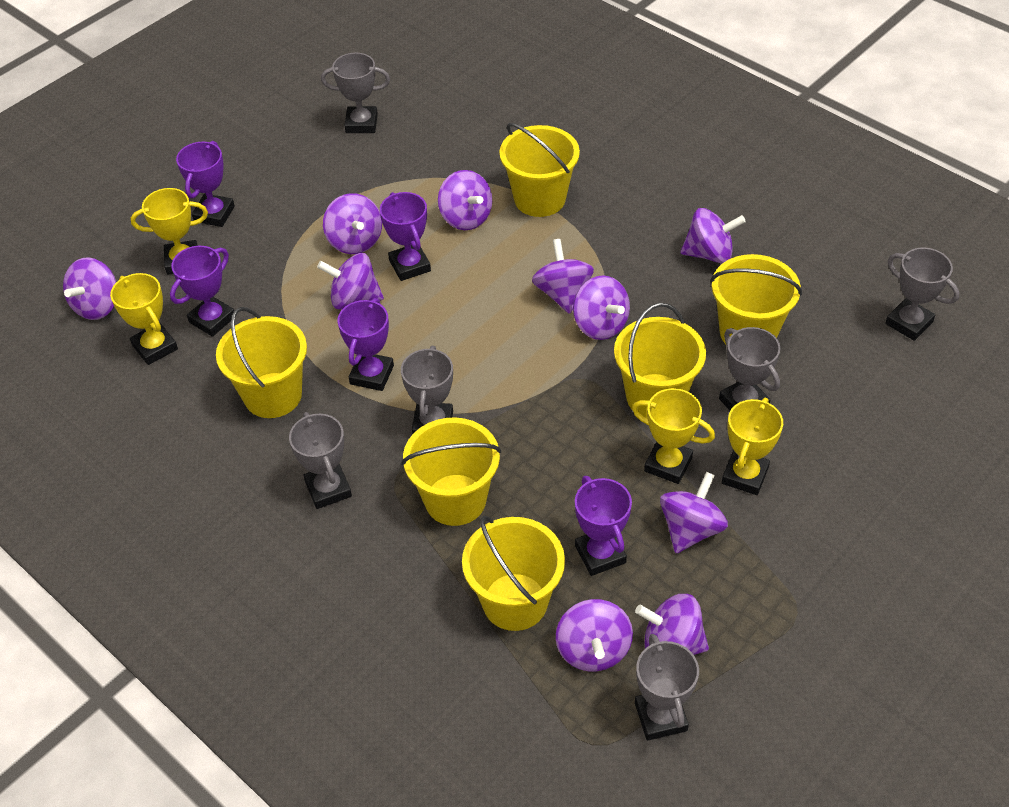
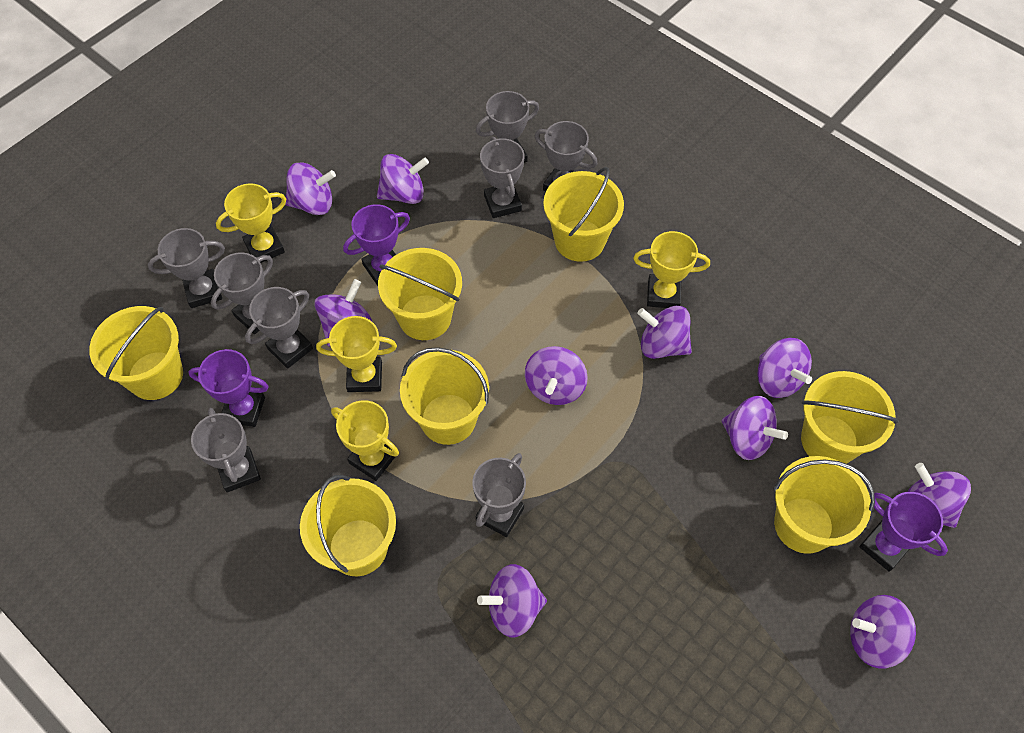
grey trophy: 6 -> 8
purple trophy: 5 -> 3
yellow bucket: 6 -> 7

